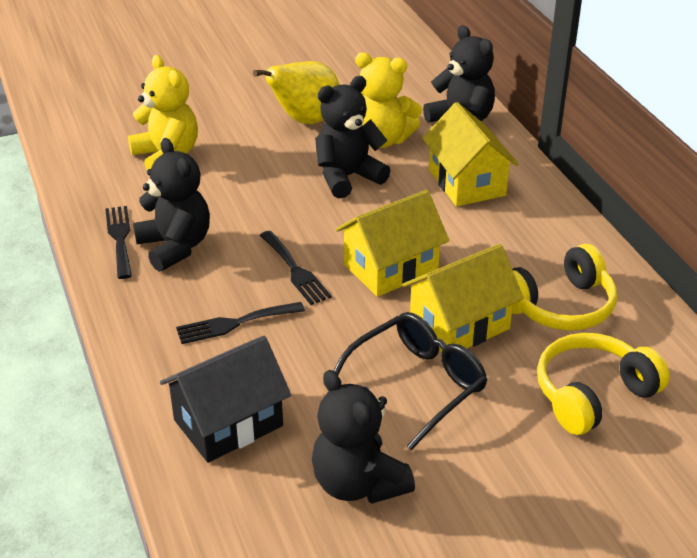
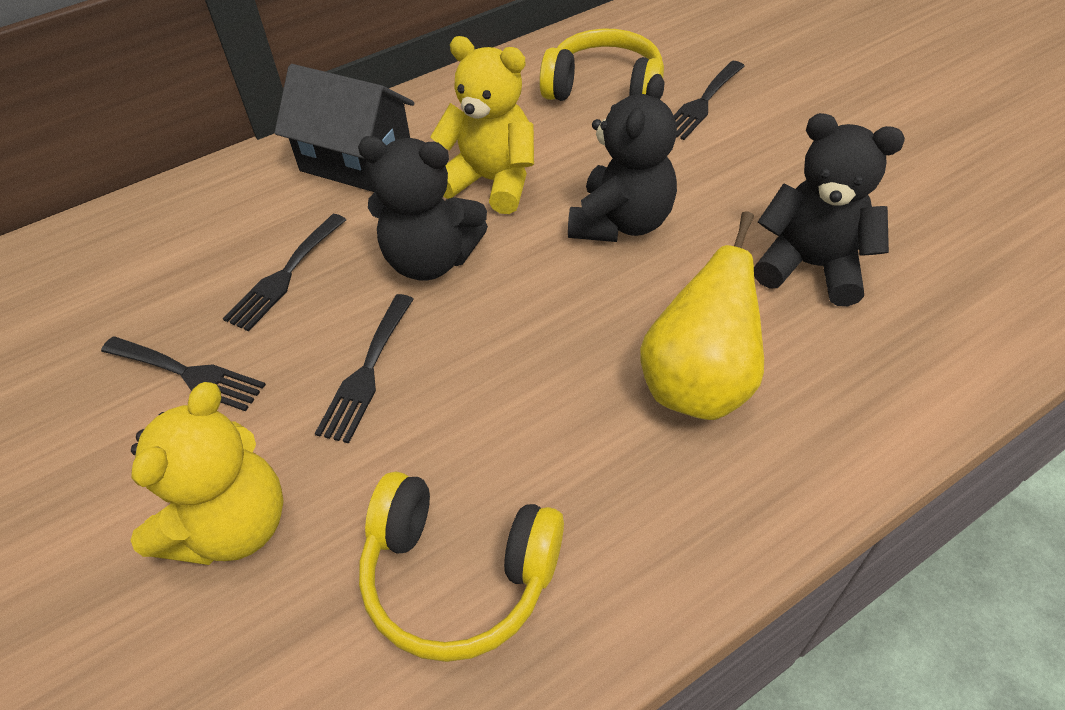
black fork: 3 -> 4
black glasses: 1 -> 0
black teddy bear: 4 -> 3
yellow house: 3 -> 0

